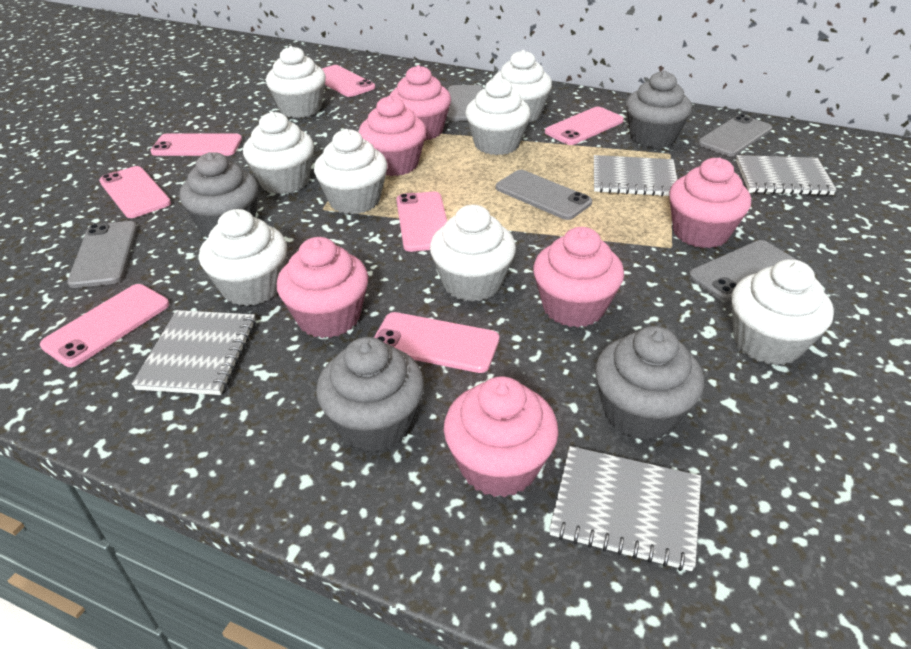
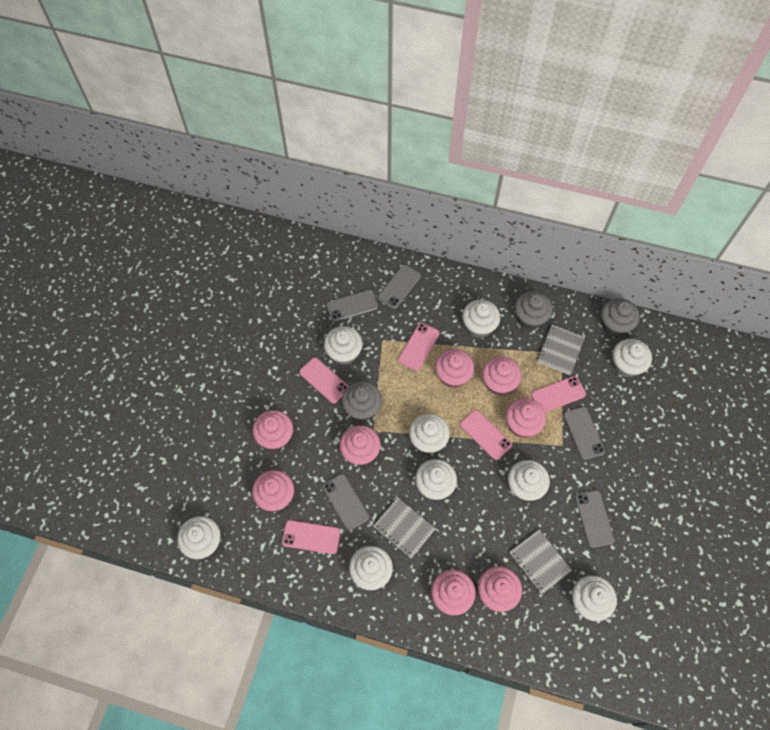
grey cupcake: 4 -> 3
grey notebook: 4 -> 3
pink cupcake: 6 -> 8
pink phone: 7 -> 5
white cupcake: 8 -> 9

